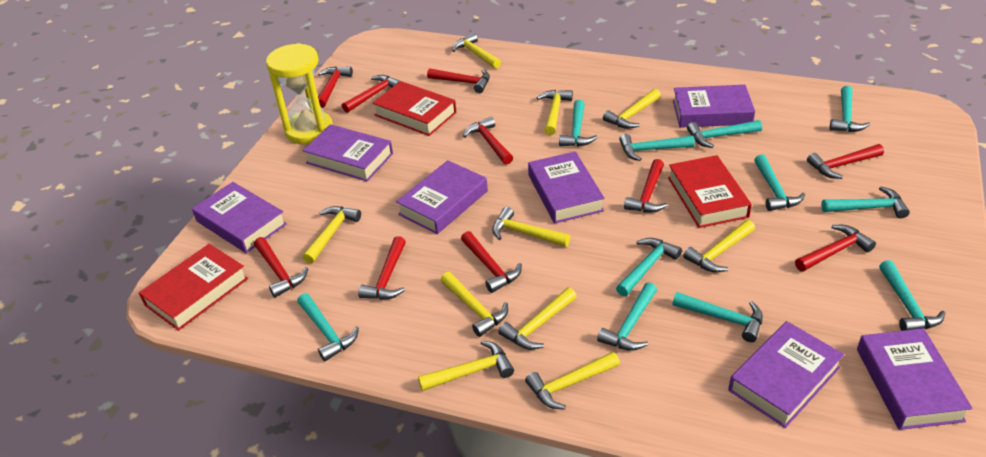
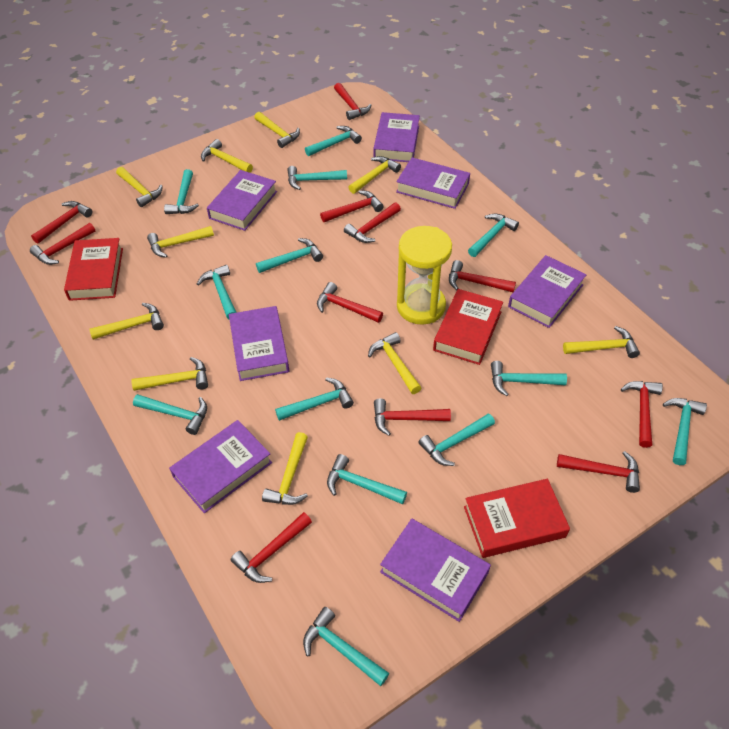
red hammer: 10 -> 11
turquoise hammer: 11 -> 13

